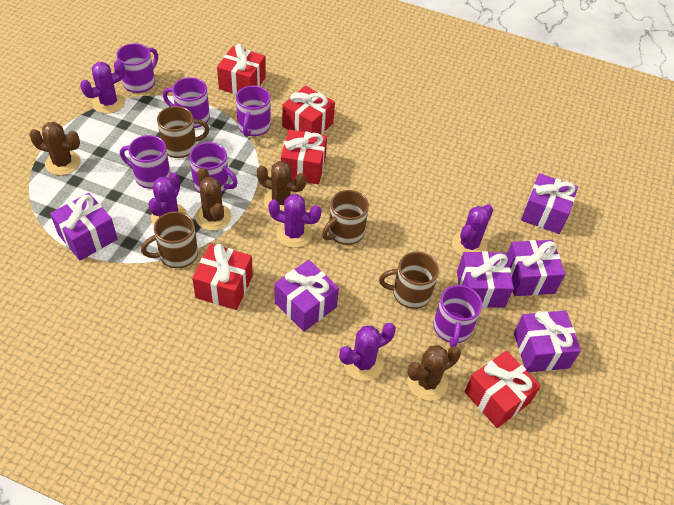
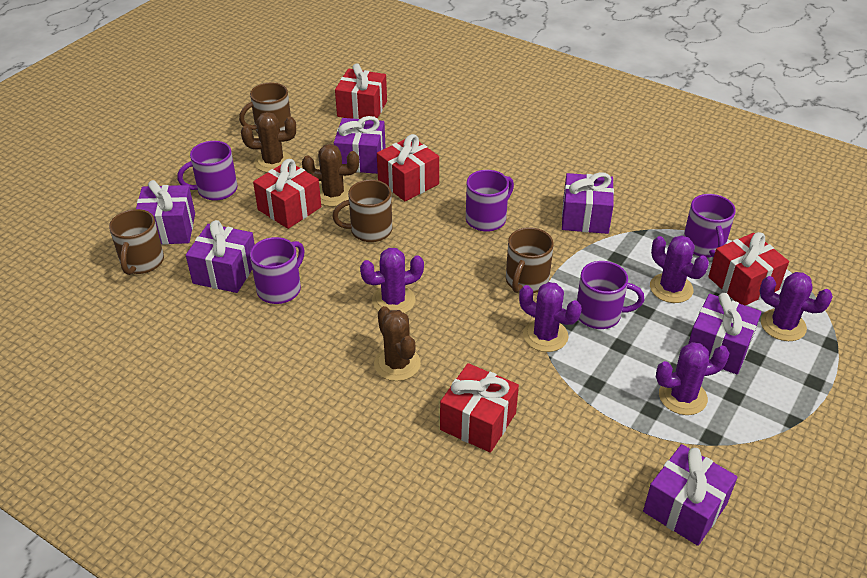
brown cactus: 4 -> 3
purple mug: 6 -> 5

